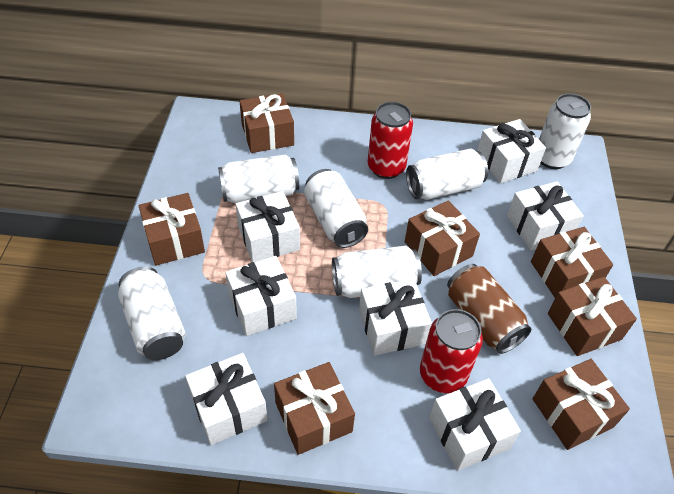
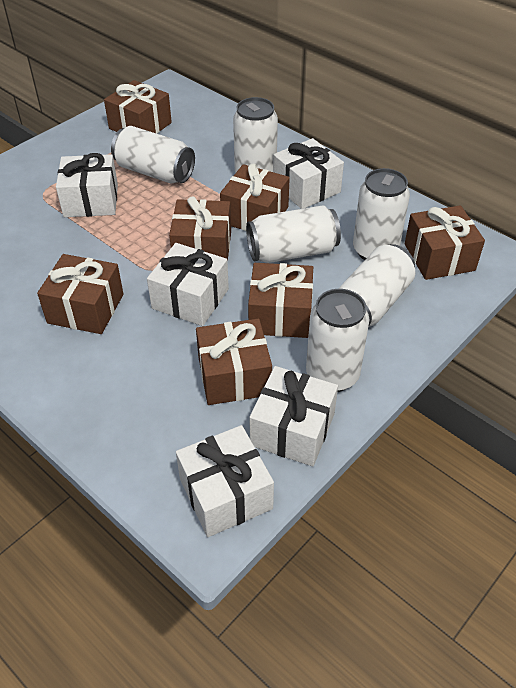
brown can: 1 -> 0
red can: 2 -> 0
white gift: 7 -> 5

